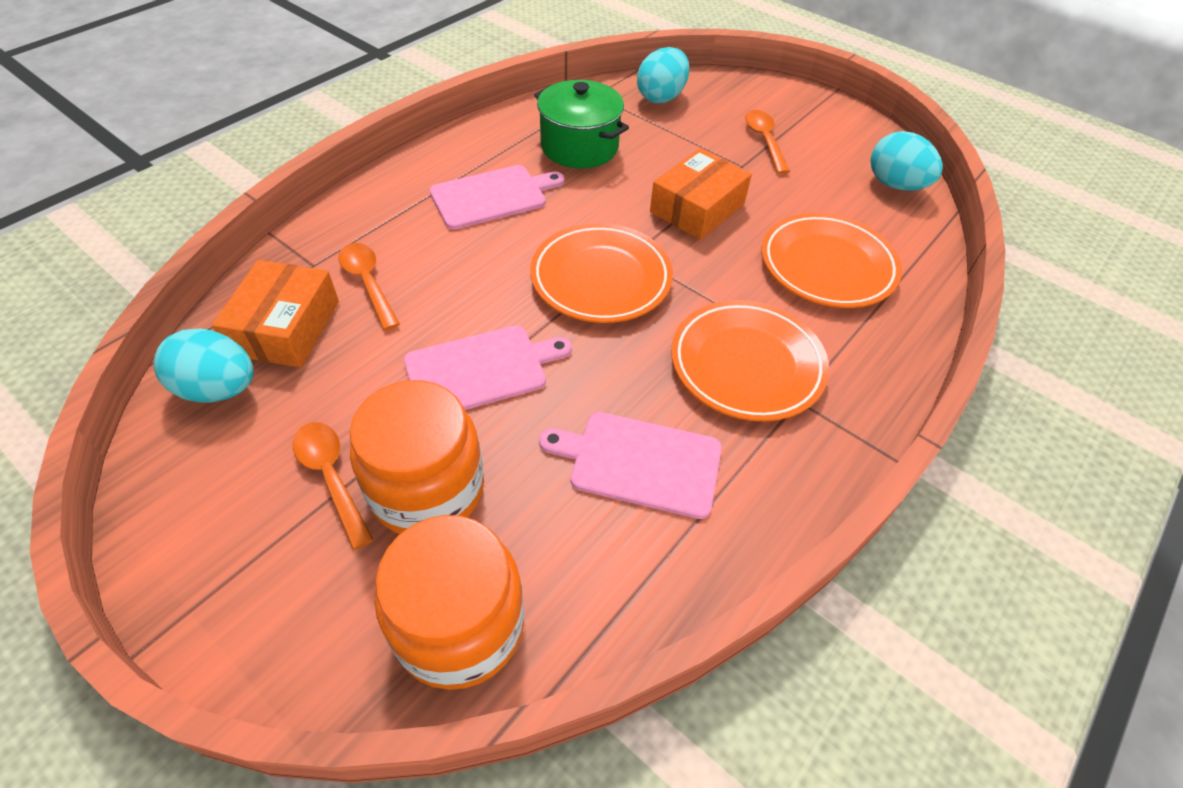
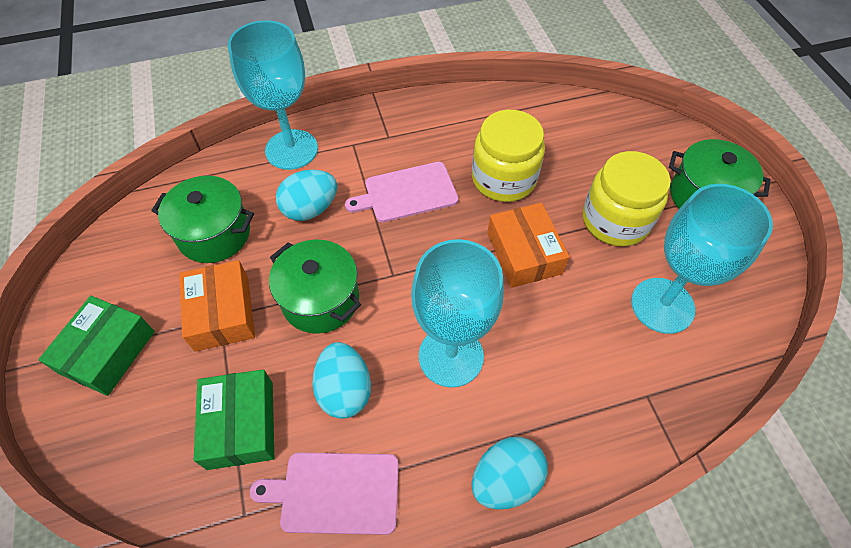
green box: 0 -> 2
green pot: 1 -> 3
orange jar: 2 -> 0
orange plate: 3 -> 0
orange spoon: 3 -> 0
pink cutting board: 3 -> 2
turquoise goblet: 0 -> 3
yellow jar: 0 -> 2

